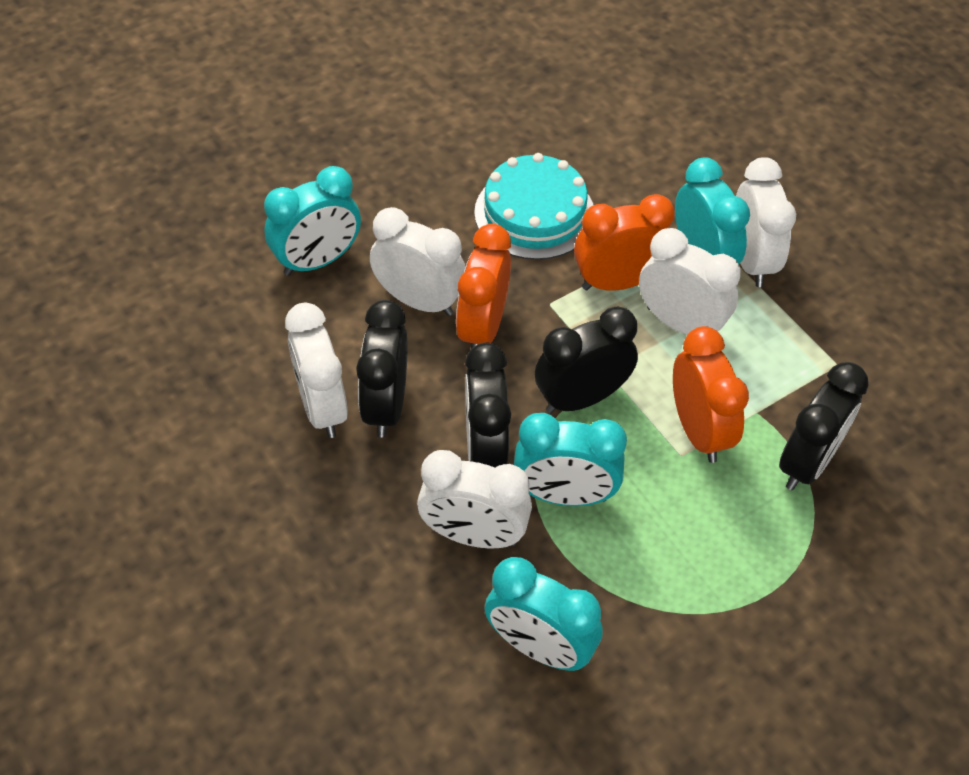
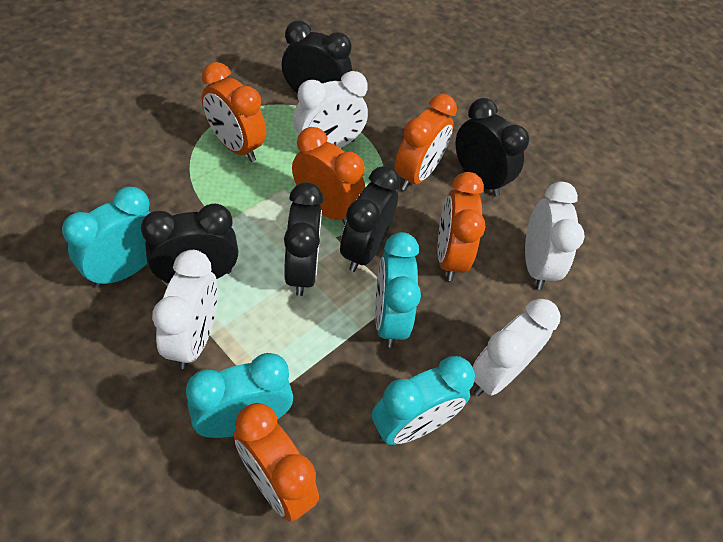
black clock: 4 -> 5
orange clock: 3 -> 5
turquoise cake: 1 -> 0
white clock: 5 -> 4

